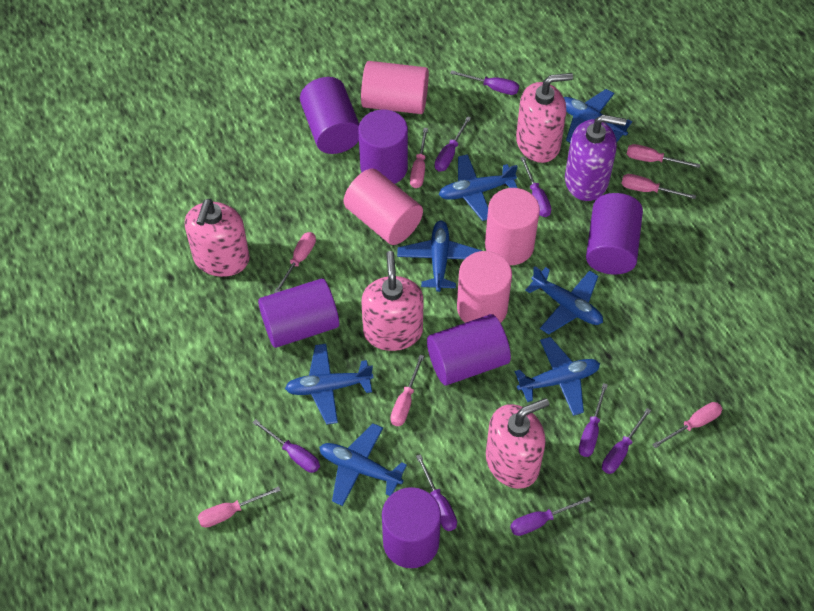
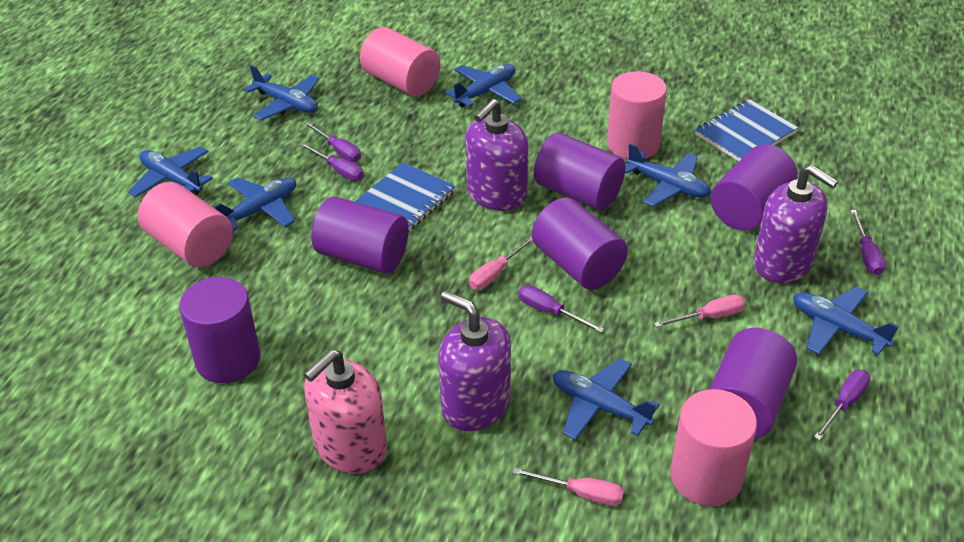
blue notebook: 0 -> 2
pink screwdriver: 7 -> 3
pink soap dispenser: 4 -> 1
purple screwdriver: 8 -> 5
purple soap dispenser: 1 -> 3

